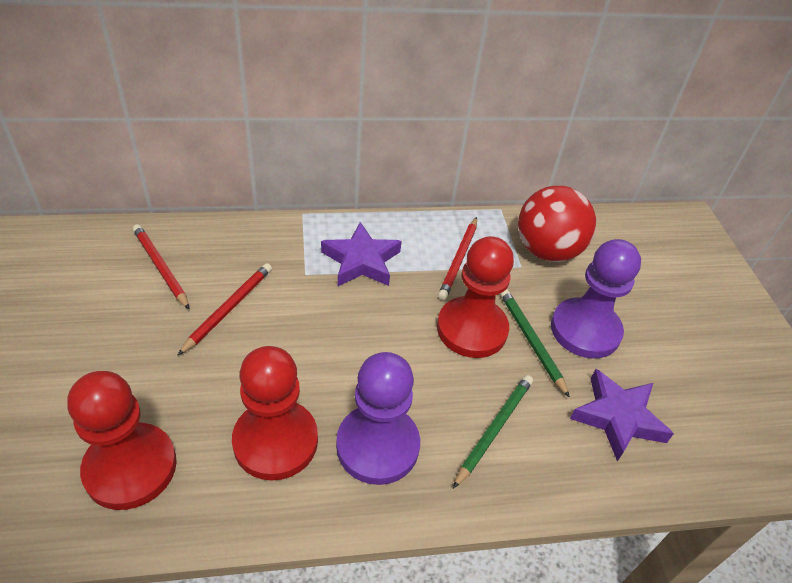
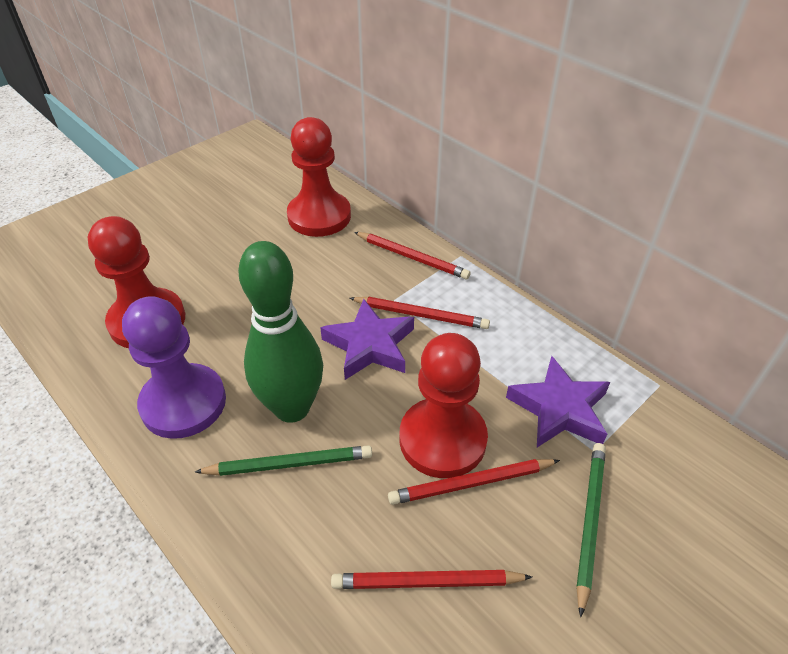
green bowling pin: 0 -> 1
purple pawn: 2 -> 1
red ball: 1 -> 0
red pencil: 3 -> 4

